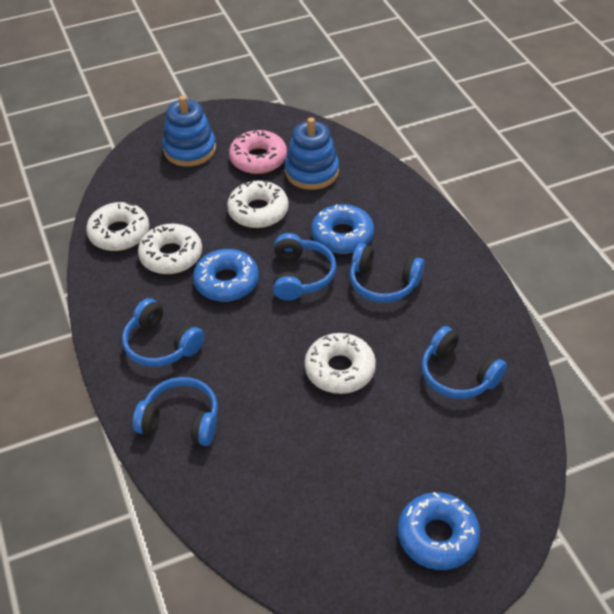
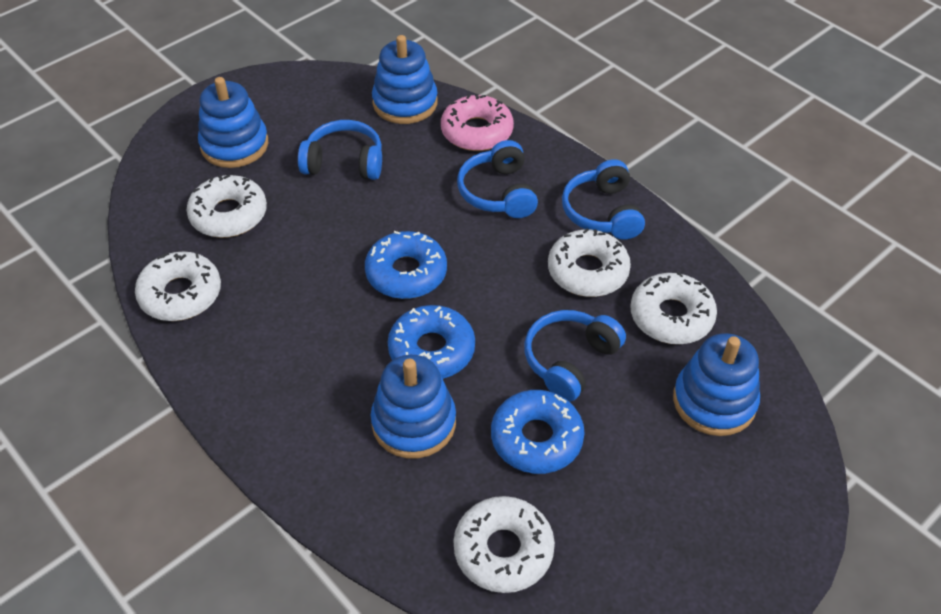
blue headphones: 5 -> 4
blue stacking toy: 2 -> 4
white donut: 4 -> 5

